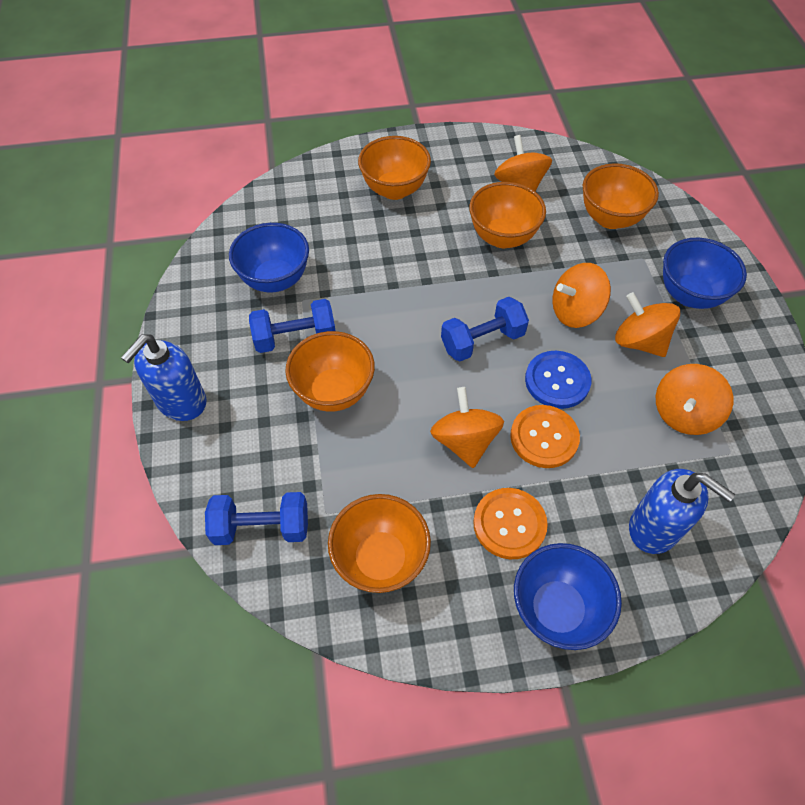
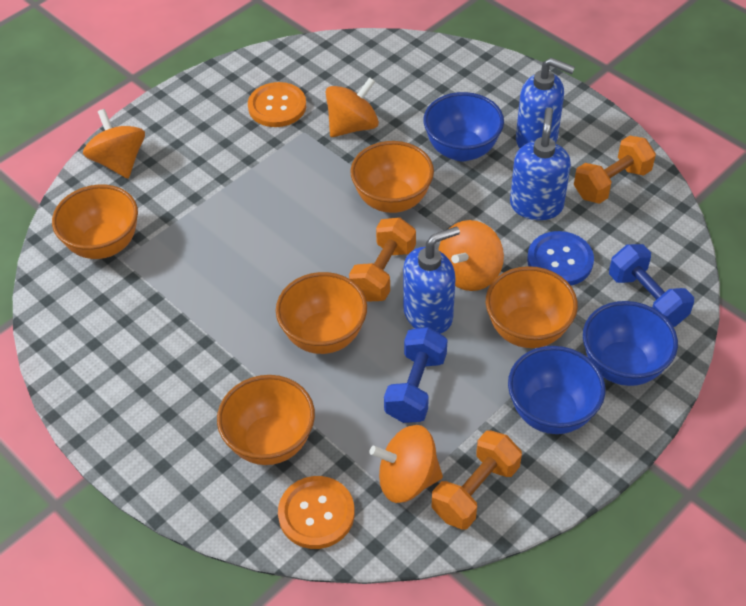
blue dumbbell: 3 -> 2
blue soap dispenser: 2 -> 3
orange dumbbell: 0 -> 3
orange spinning top: 5 -> 4

